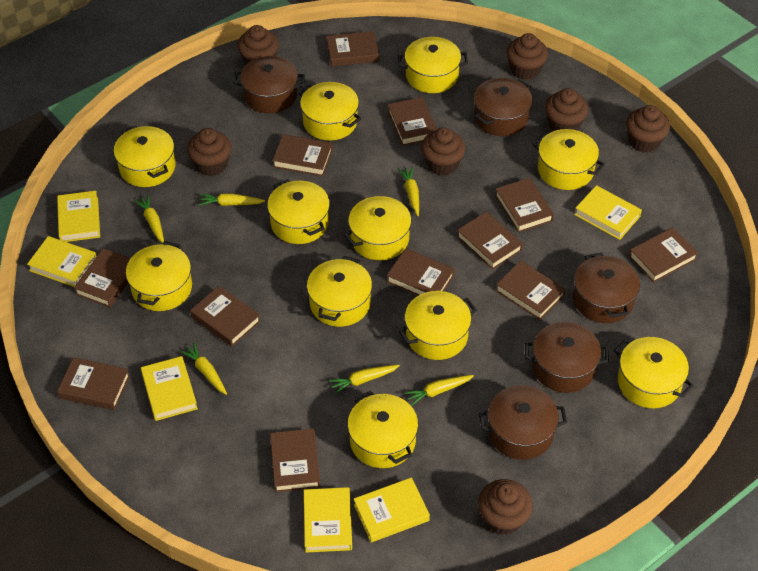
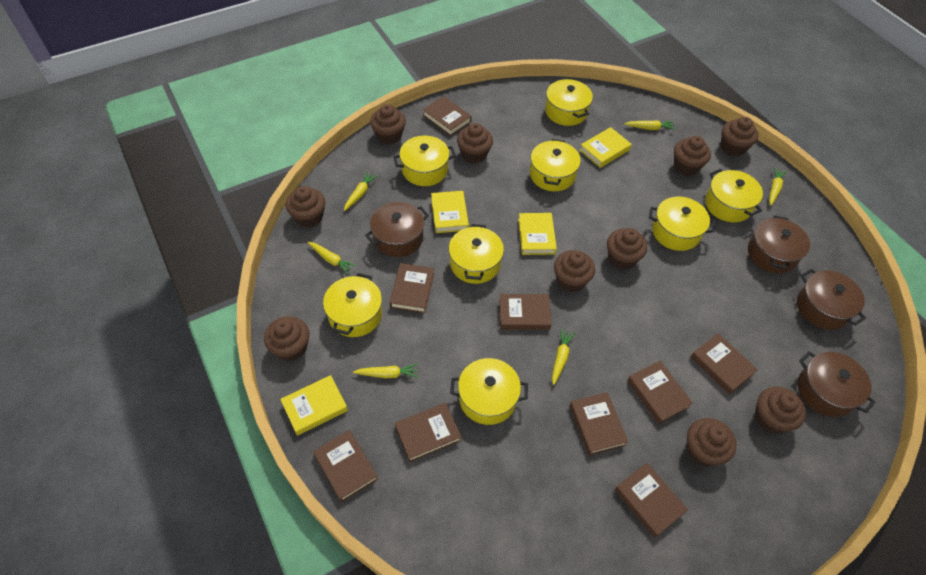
brown book: 12 -> 9
brown cupcake: 7 -> 10
brown pot: 5 -> 4
yellow book: 6 -> 4
yellow pot: 11 -> 8

